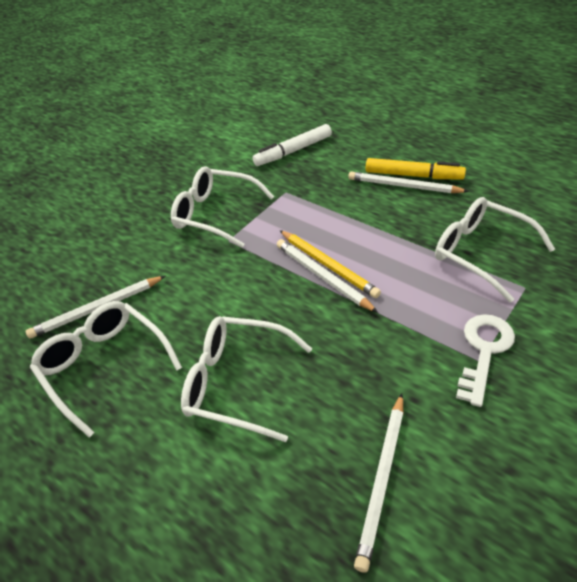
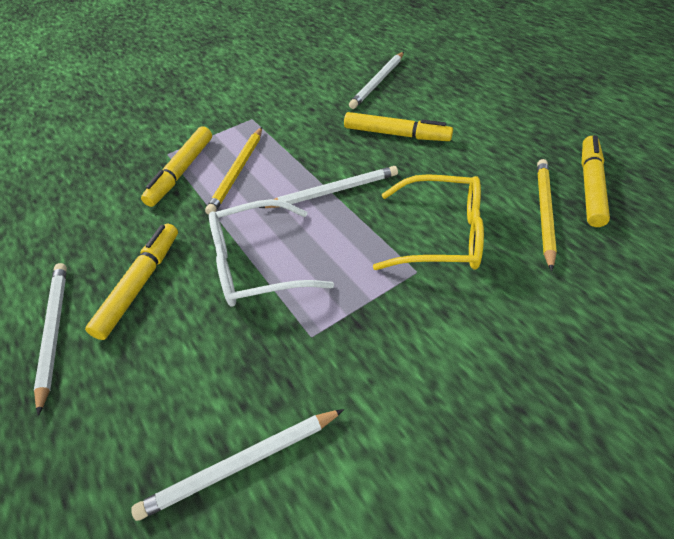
white glasses: 4 -> 1
white key: 1 -> 0
white marker: 1 -> 0
yellow glasses: 0 -> 1
yellow marker: 1 -> 4
yellow pencil: 1 -> 2

